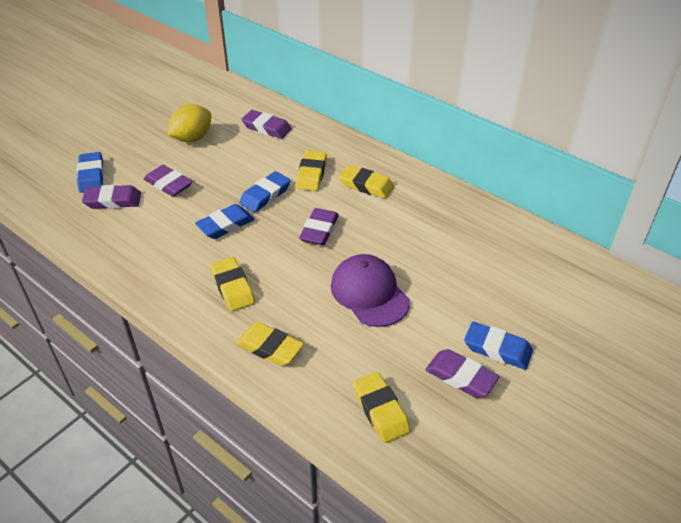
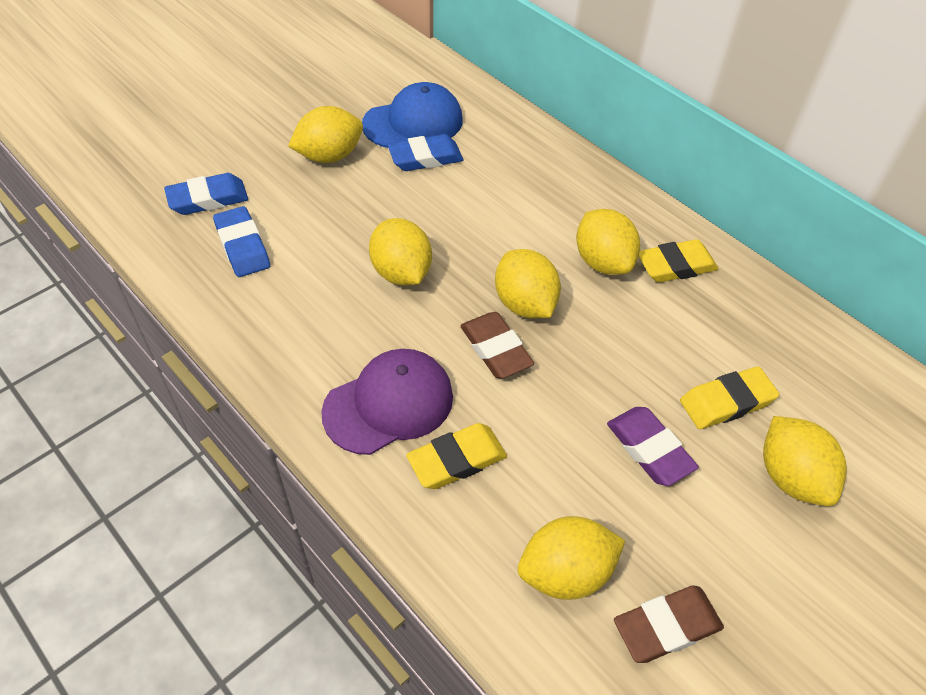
blue cap: 0 -> 1
blue eraser: 4 -> 3
brown eraser: 0 -> 2
purple eraser: 5 -> 1
yellow eraser: 5 -> 3
yellow lemon: 1 -> 6

